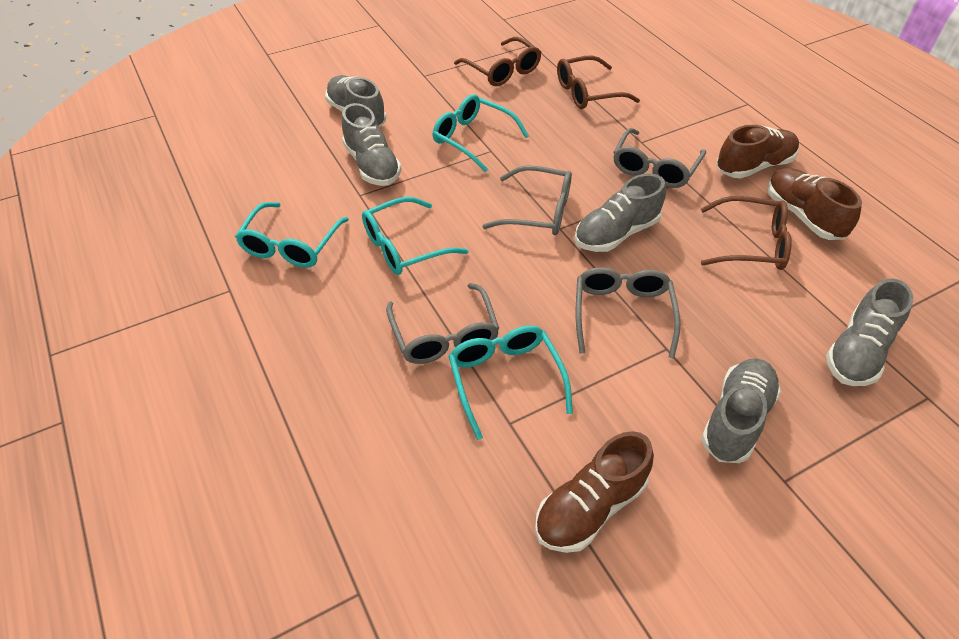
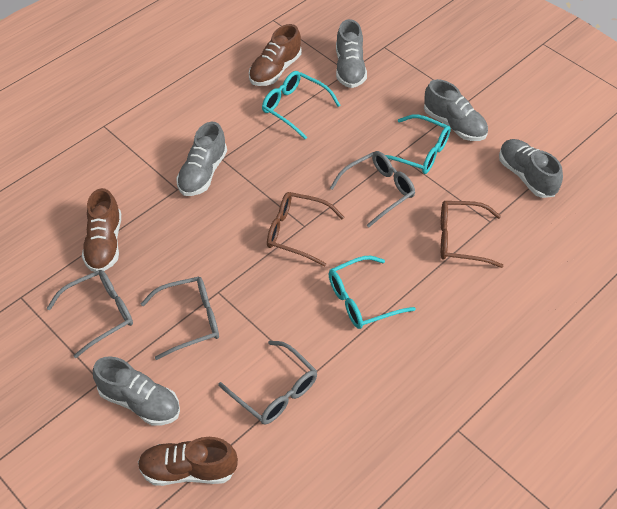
brown glasses: 3 -> 2
turquoise glasses: 4 -> 3

